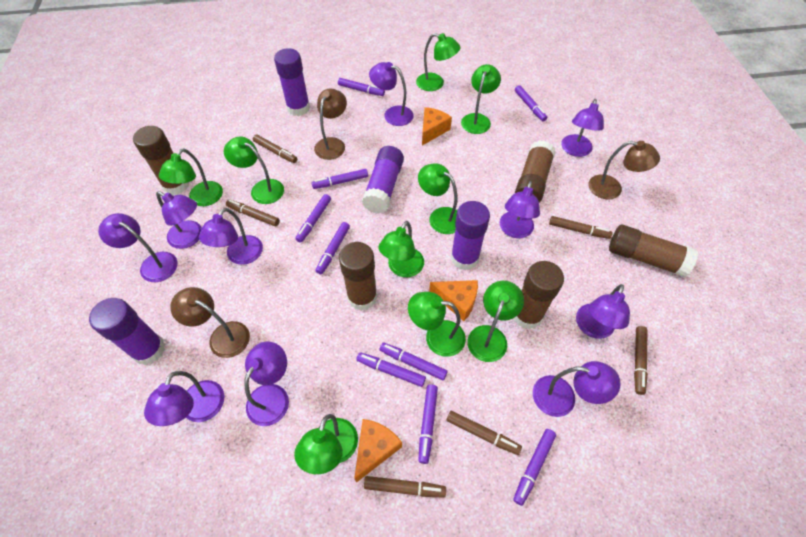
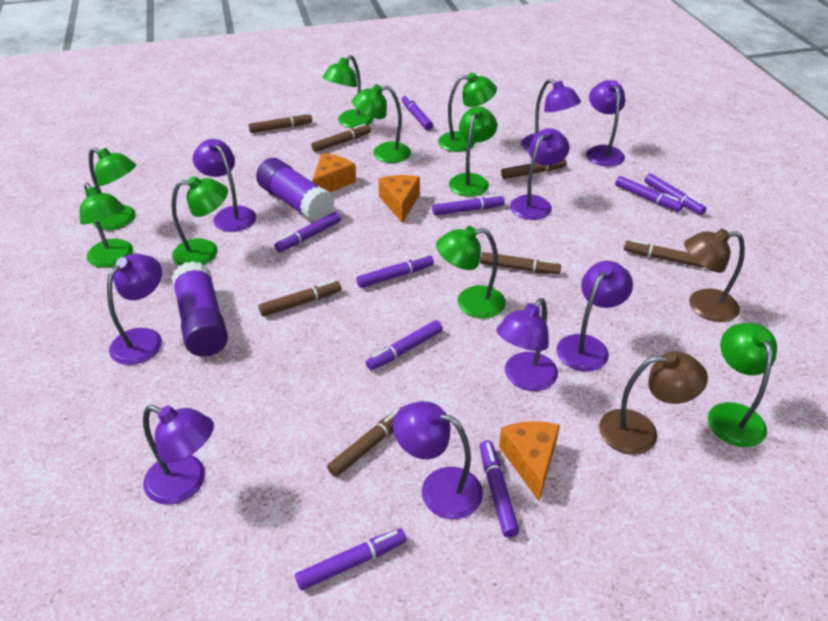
brown glue stick: 5 -> 0
brown lamp: 3 -> 2
brown marker: 6 -> 7
purple glue stick: 4 -> 2
purple lamp: 10 -> 9

